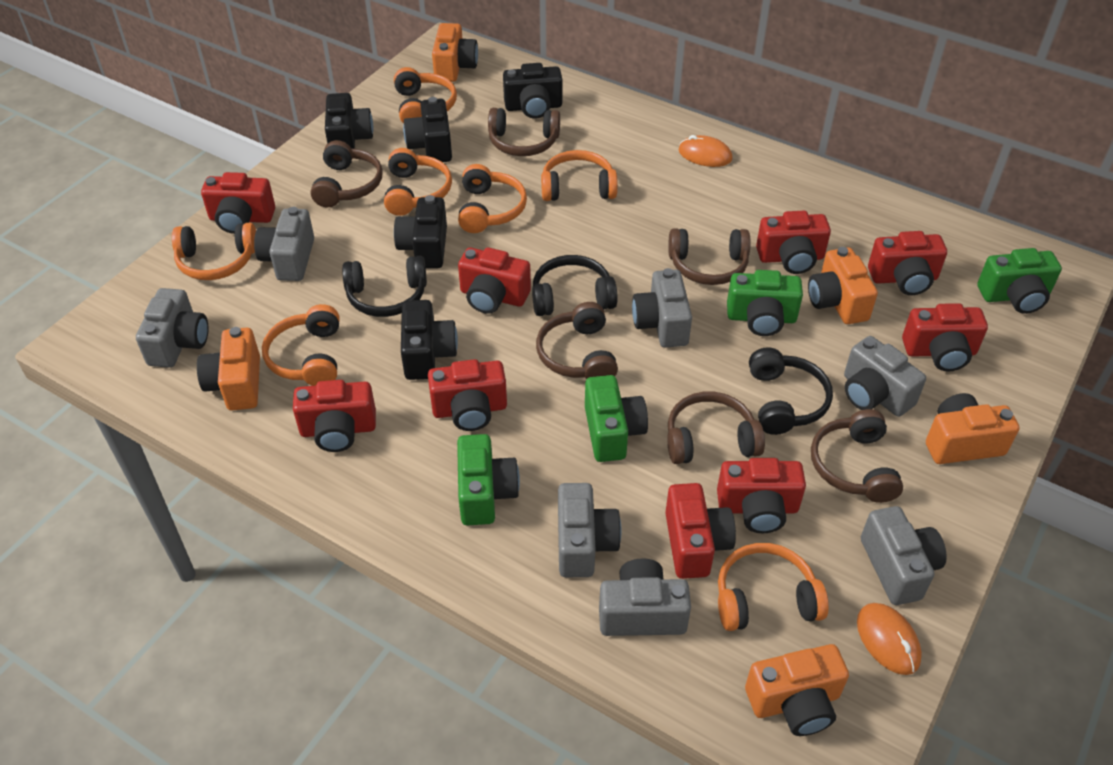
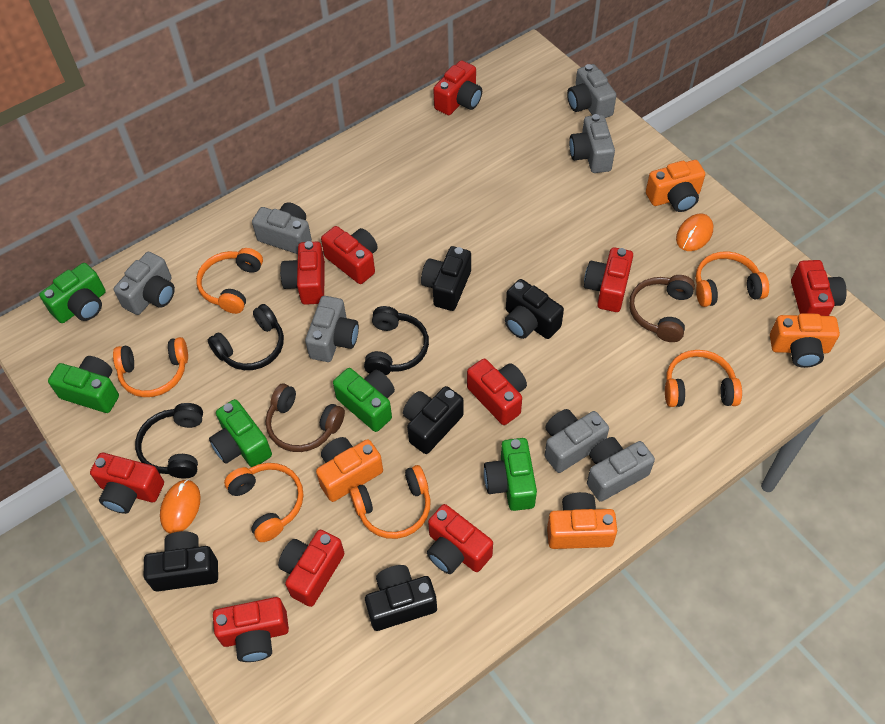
brown headphones: 6 -> 2
green camera: 4 -> 5
orange camera: 5 -> 4
orange headphones: 7 -> 6
red camera: 9 -> 10

